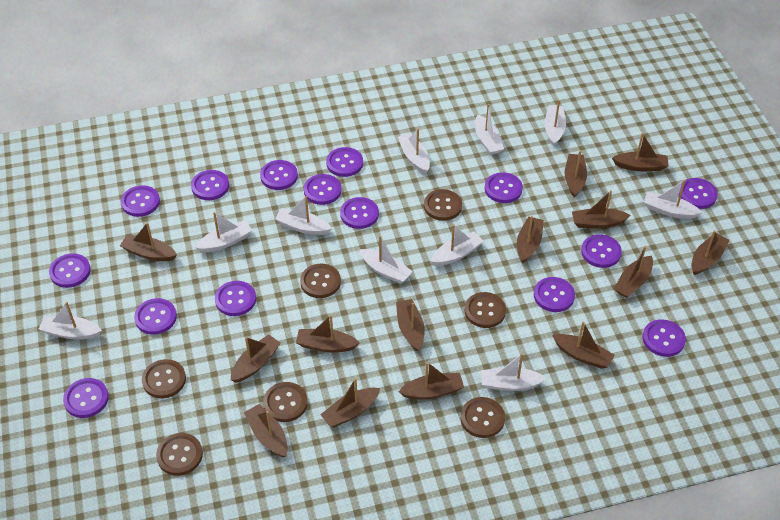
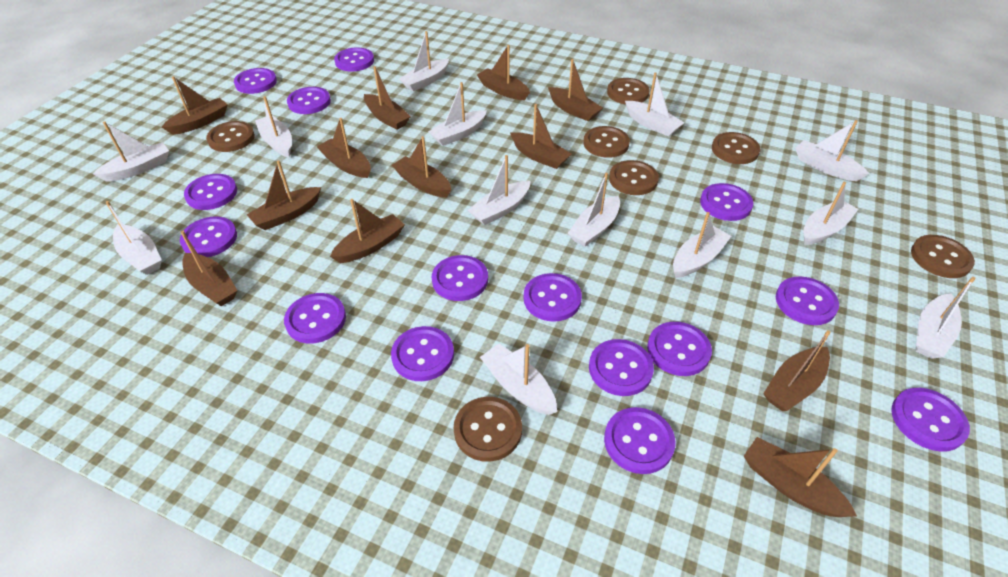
brown boat: 14 -> 12
white boat: 10 -> 13

